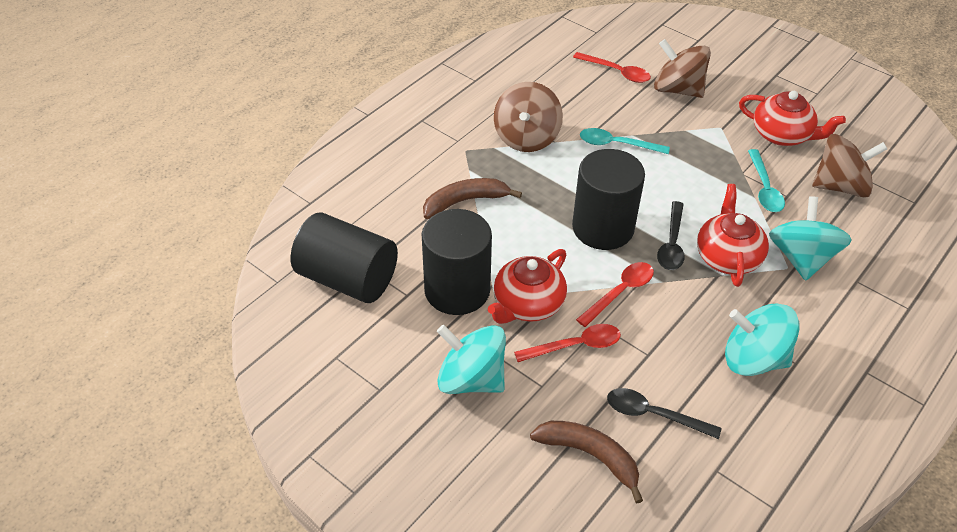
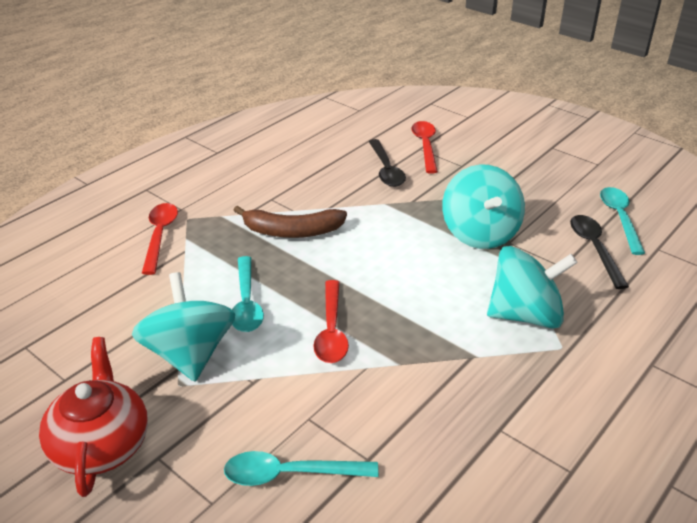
black cylinder: 3 -> 0
brown banana: 2 -> 1
brown spinning top: 3 -> 0
red teapot: 3 -> 1
turquoise spoon: 2 -> 3

